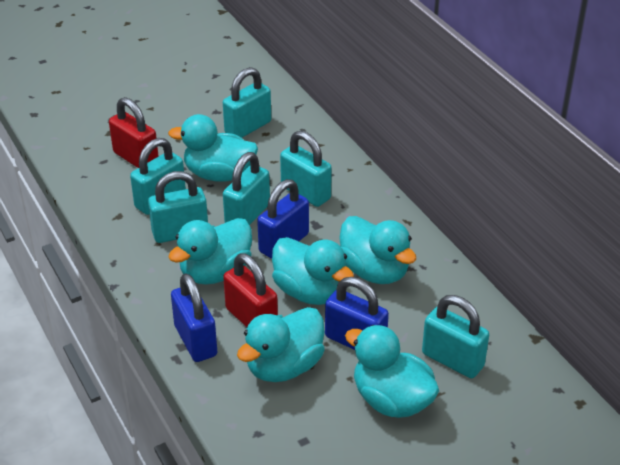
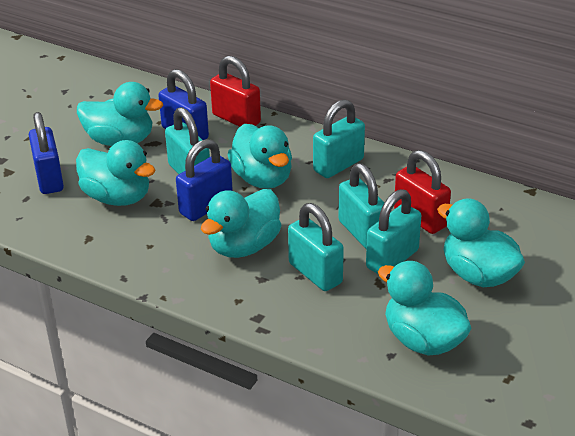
turquoise padlock: 6 -> 5

